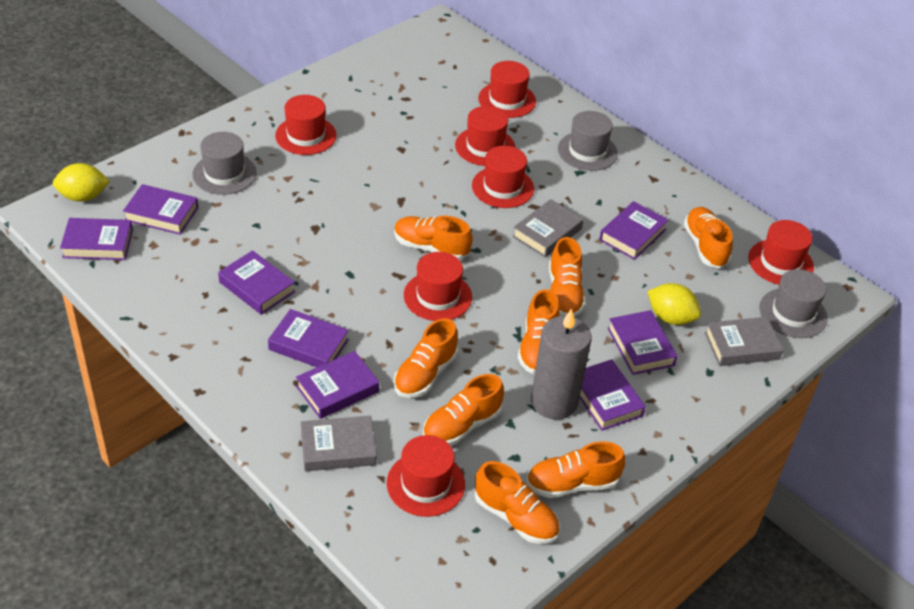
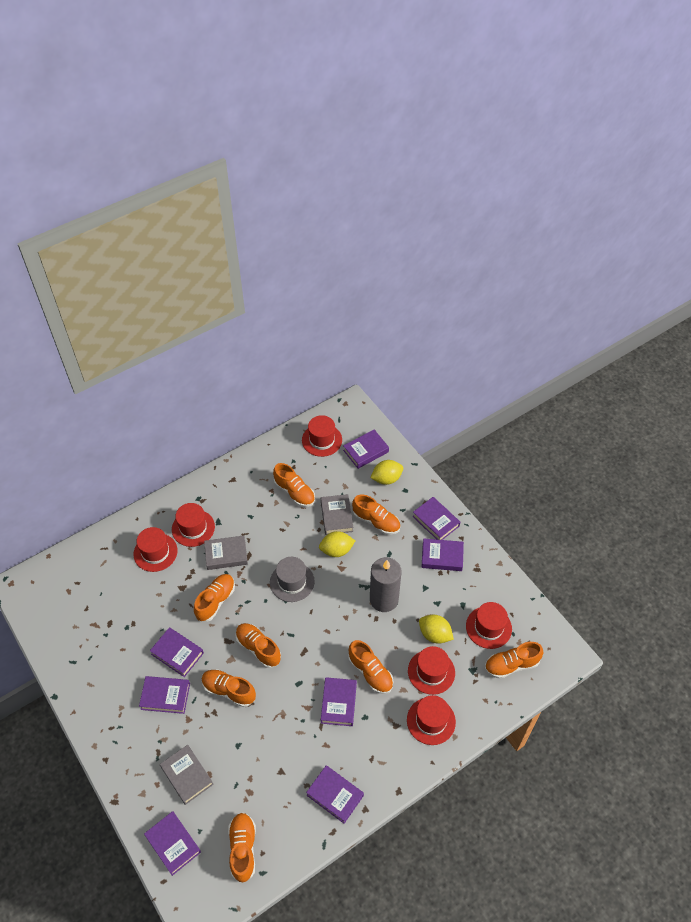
grey hat: 3 -> 1
red hat: 7 -> 6
yellow lemon: 2 -> 3

